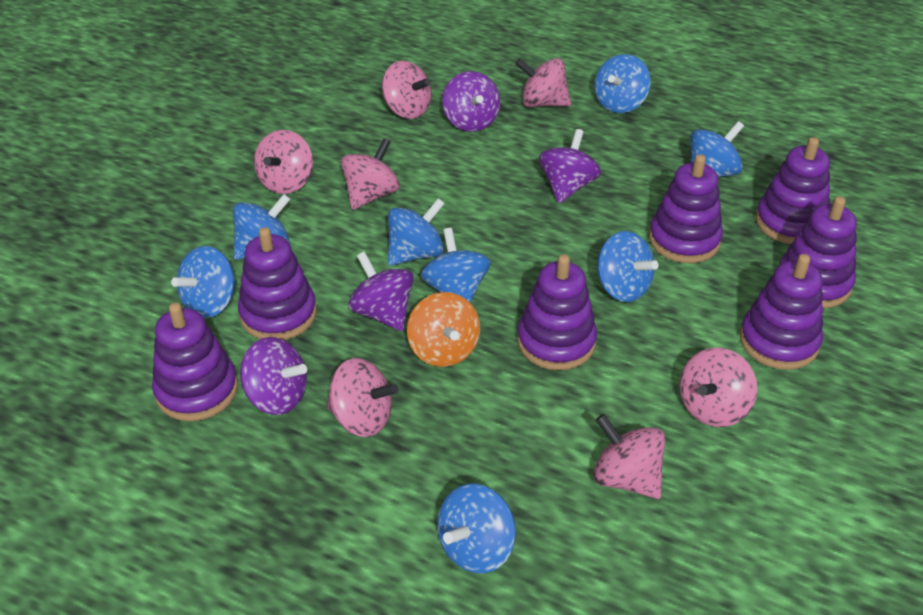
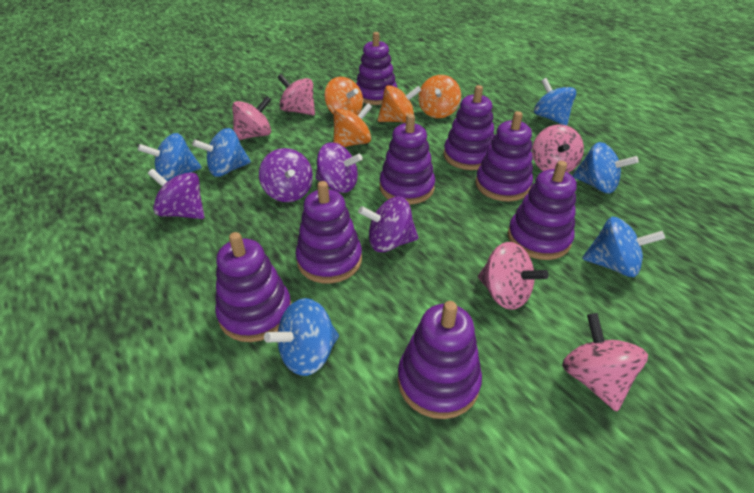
blue spinning top: 8 -> 6
orange spinning top: 1 -> 4
pink spinning top: 7 -> 5
purple stacking toy: 7 -> 8

